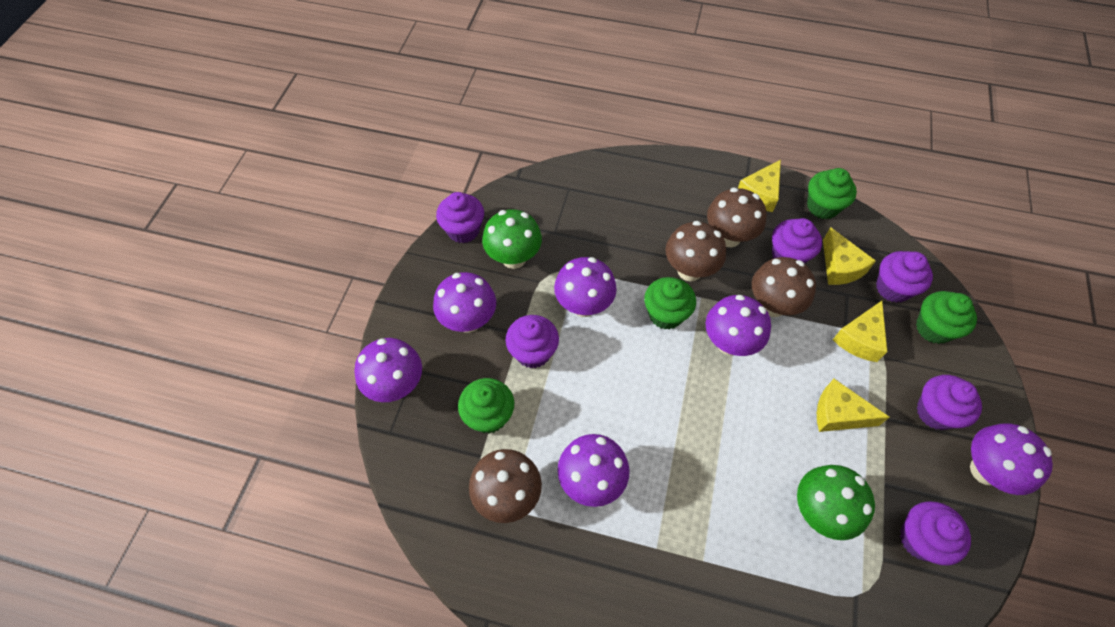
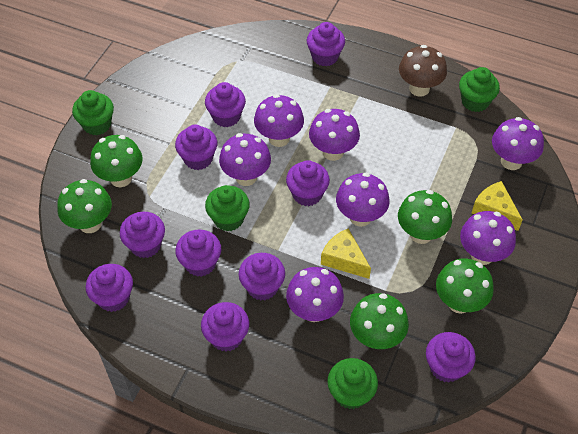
brown mushroom: 4 -> 1
green mushroom: 2 -> 5
purple cupcake: 6 -> 10
purple mushroom: 6 -> 7
yellow cheese: 4 -> 2

